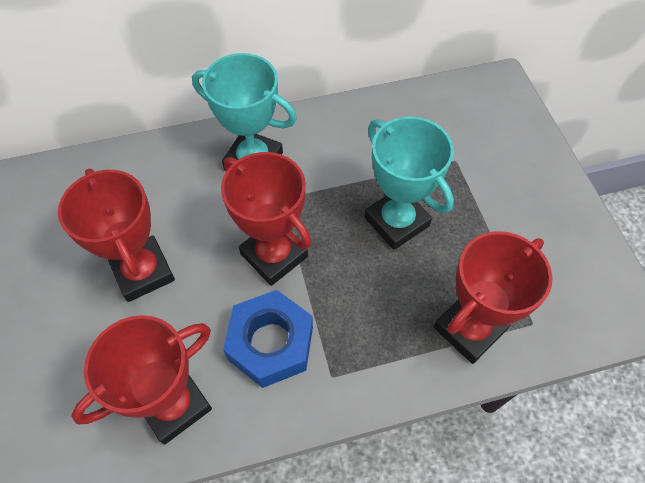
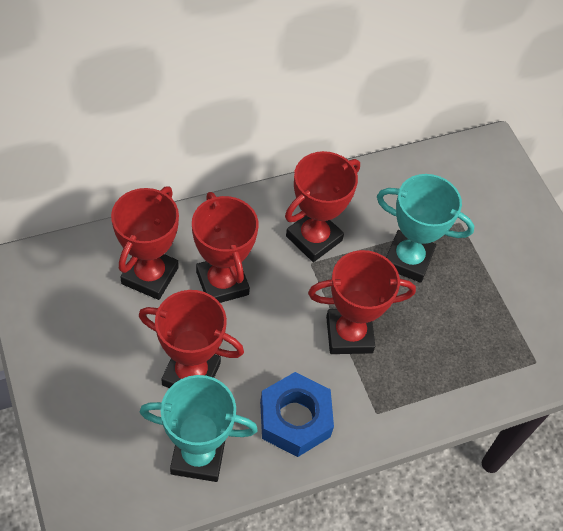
red trophy: 4 -> 5

